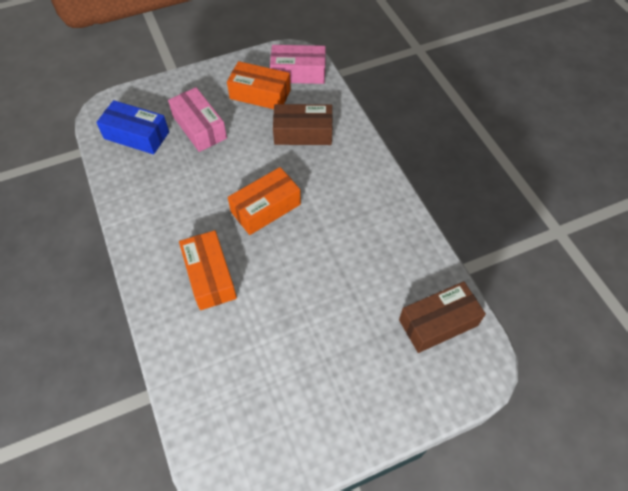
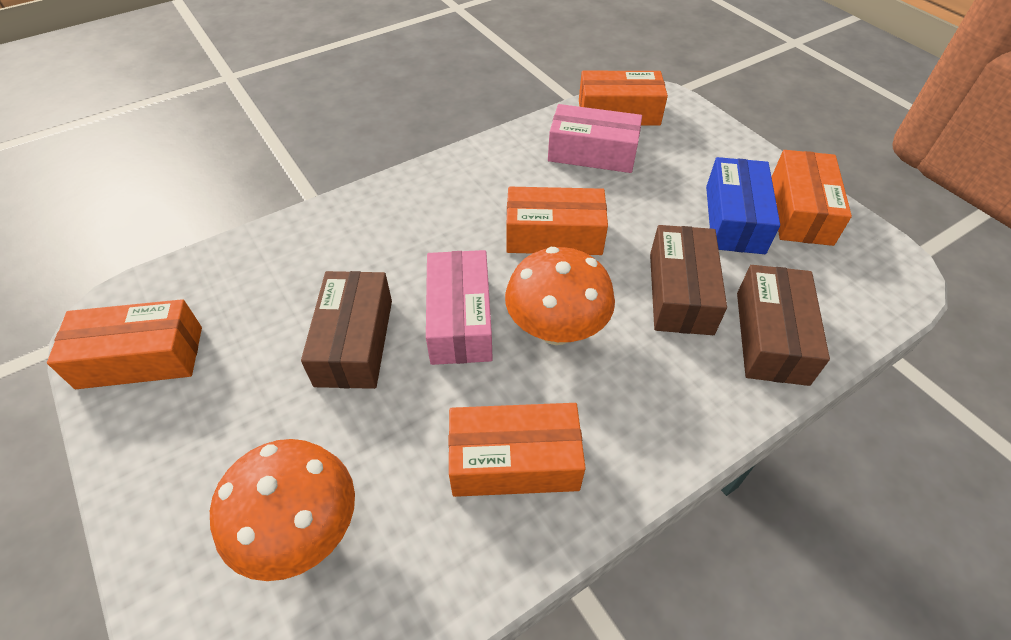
brown box: 2 -> 3
orange box: 3 -> 5
orange mushroom: 0 -> 2

